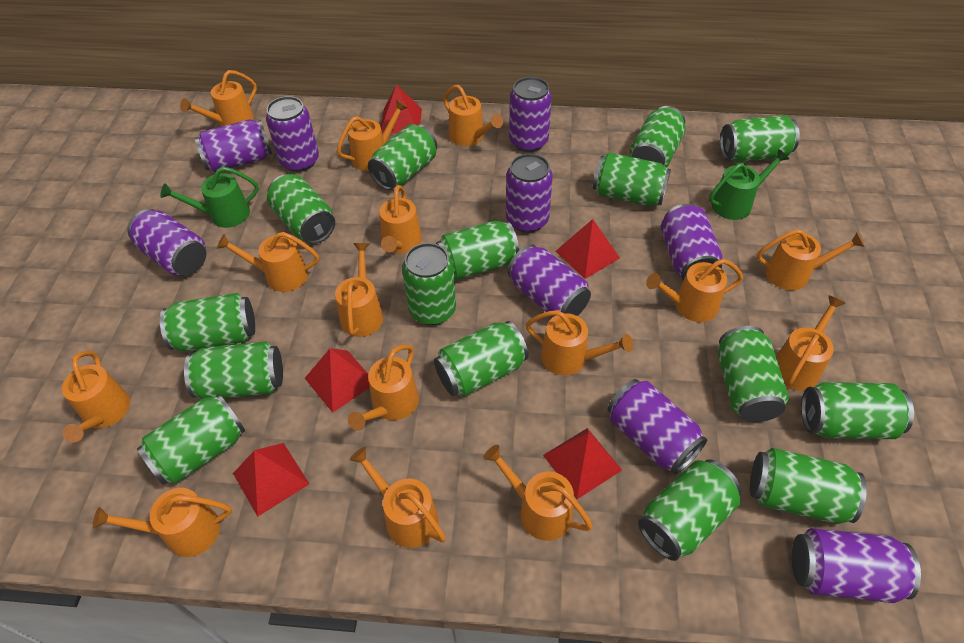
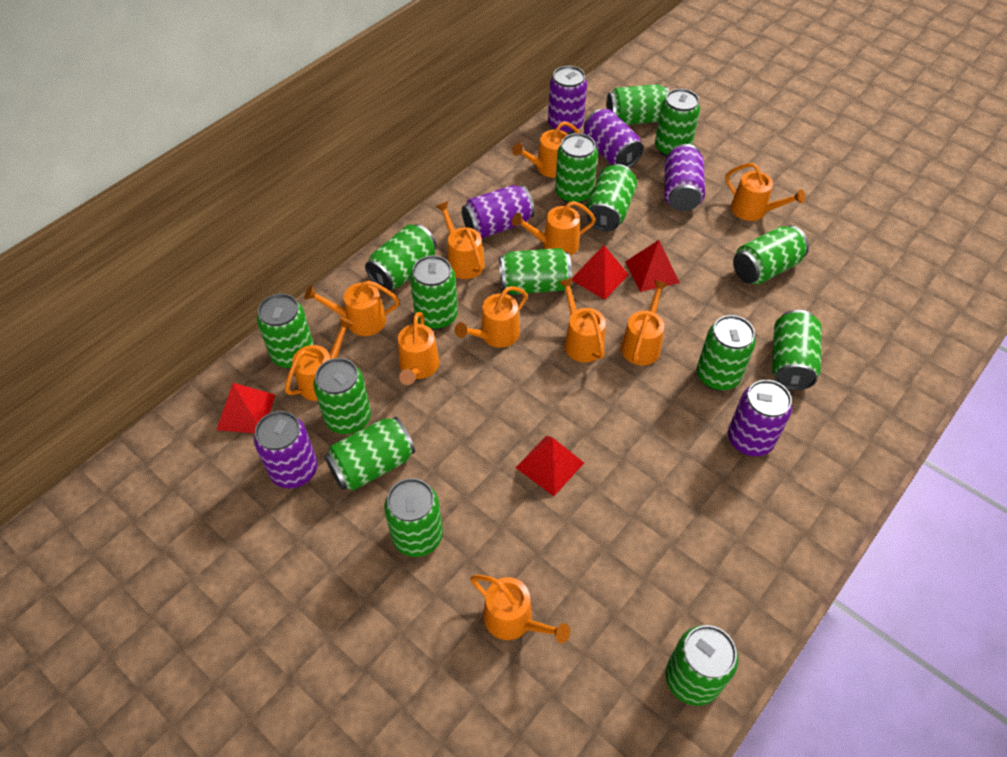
green watering can: 2 -> 0
orange watering can: 15 -> 11
purple can: 9 -> 6
red pyramid: 5 -> 4

